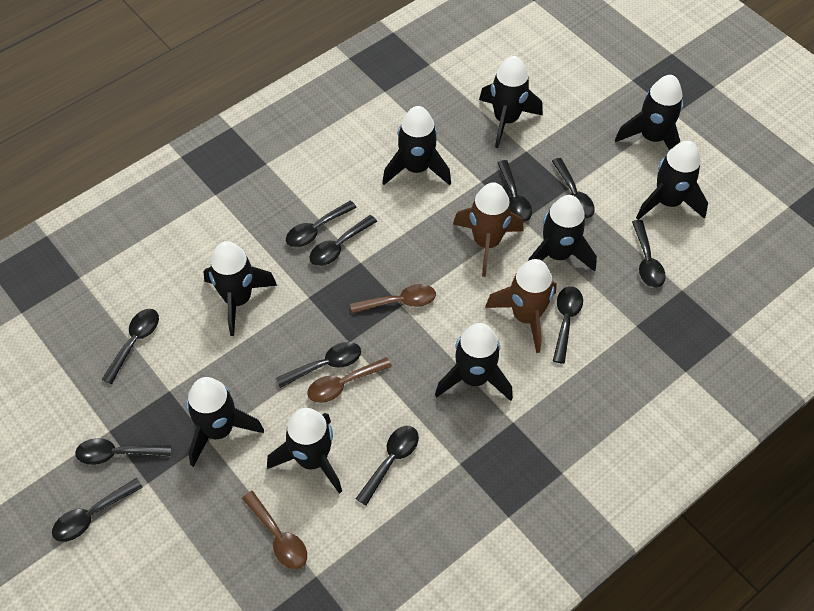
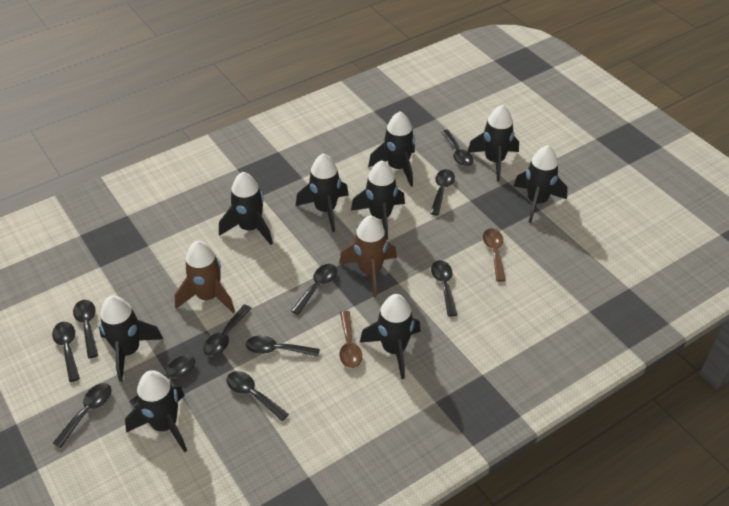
brown spoon: 3 -> 2

